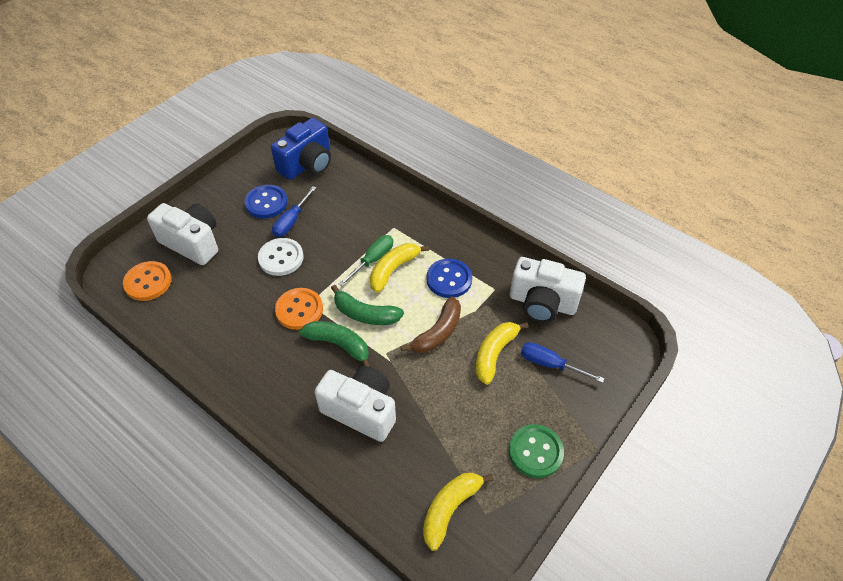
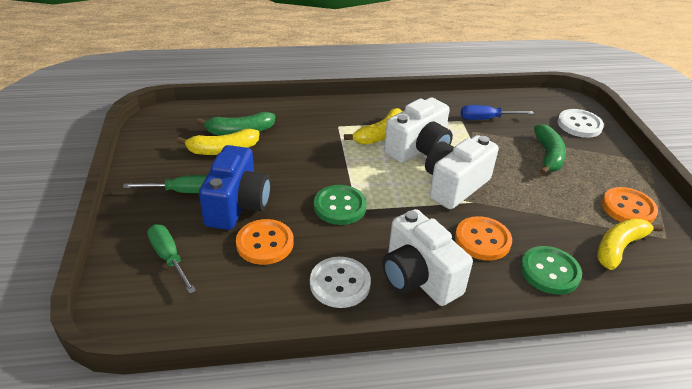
blue button: 2 -> 0
blue screwdriver: 2 -> 1
brown banana: 1 -> 0
green button: 1 -> 2
green screwdriver: 1 -> 2
orange button: 2 -> 3
white button: 1 -> 2

